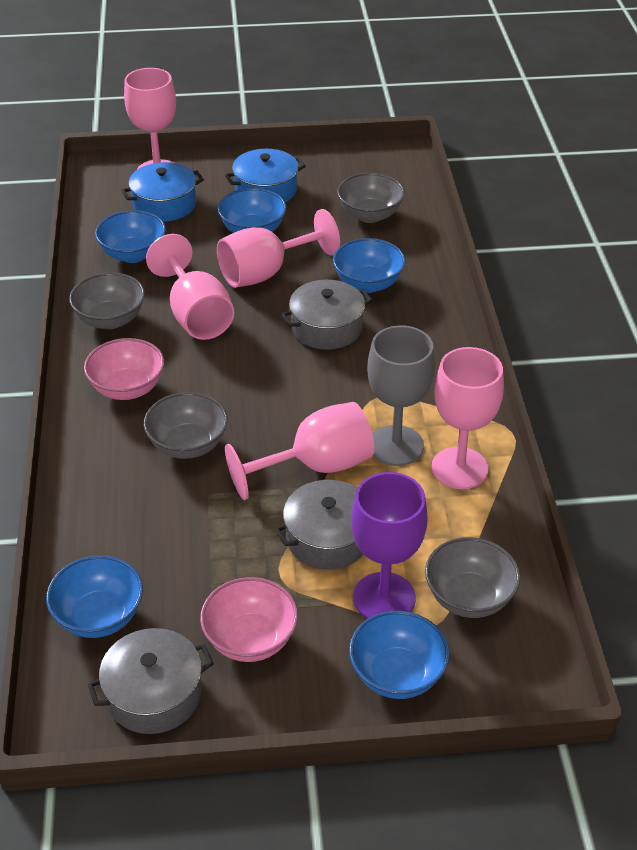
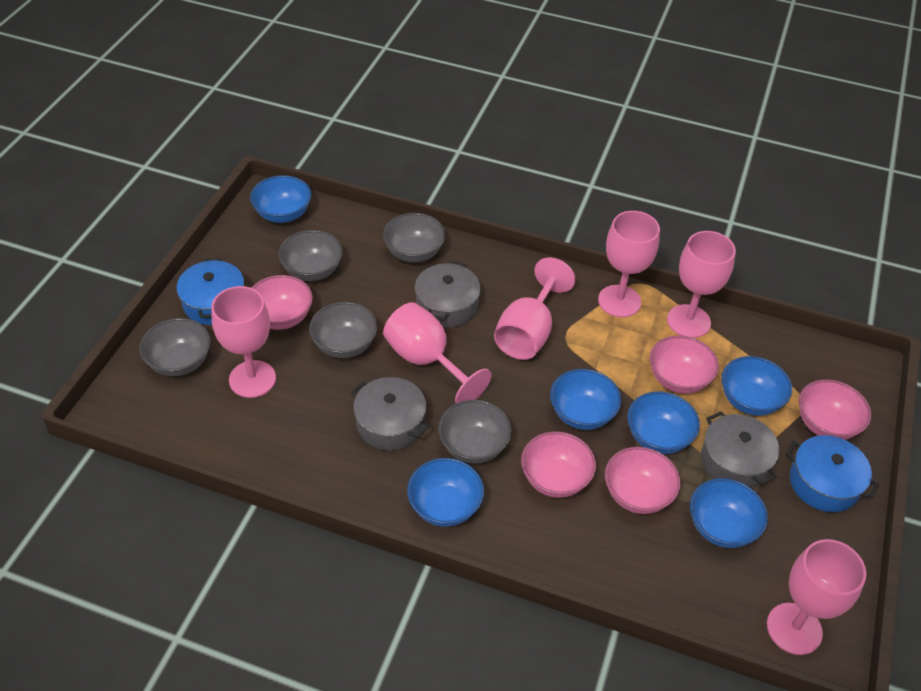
blue bowl: 5 -> 6
grey bowl: 4 -> 5
grey goblet: 1 -> 0
pink bowl: 2 -> 5
pink goblet: 5 -> 6
purple goblet: 1 -> 0

